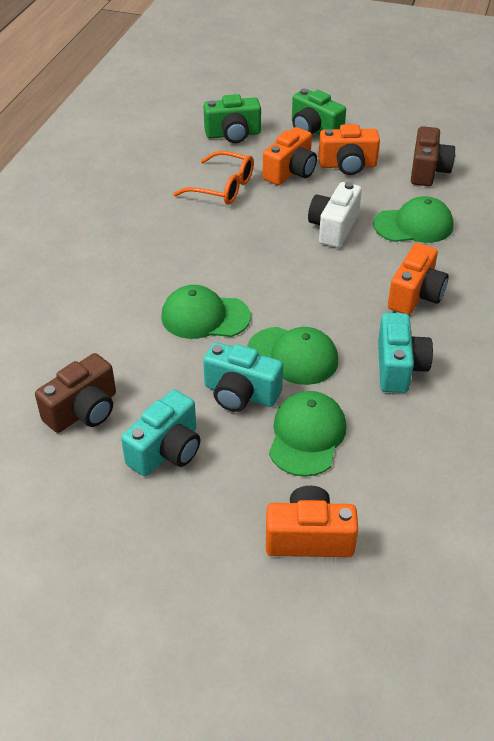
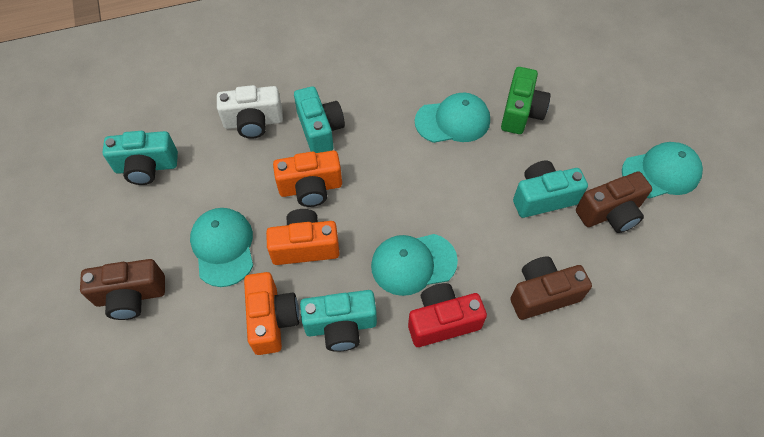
brown camera: 2 -> 3
green camera: 2 -> 1
green cap: 4 -> 0
orange camera: 4 -> 3
orange glasses: 1 -> 0
red camera: 0 -> 1
turquoise camera: 3 -> 4
turquoise cap: 0 -> 4

